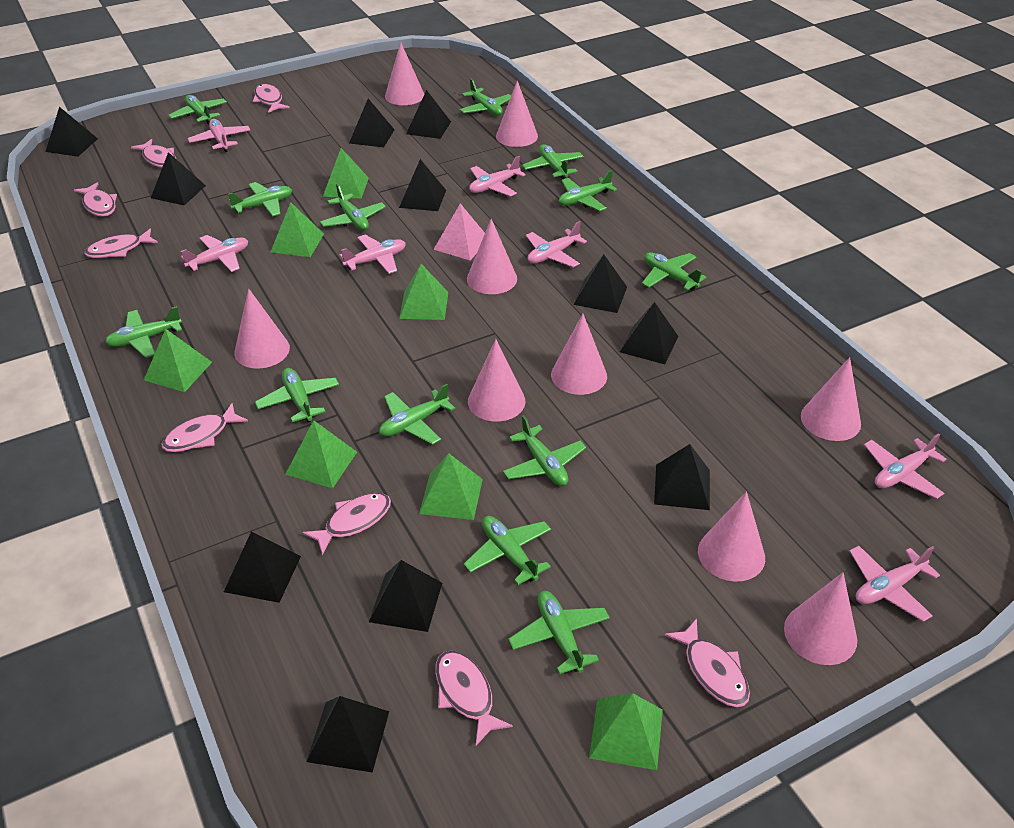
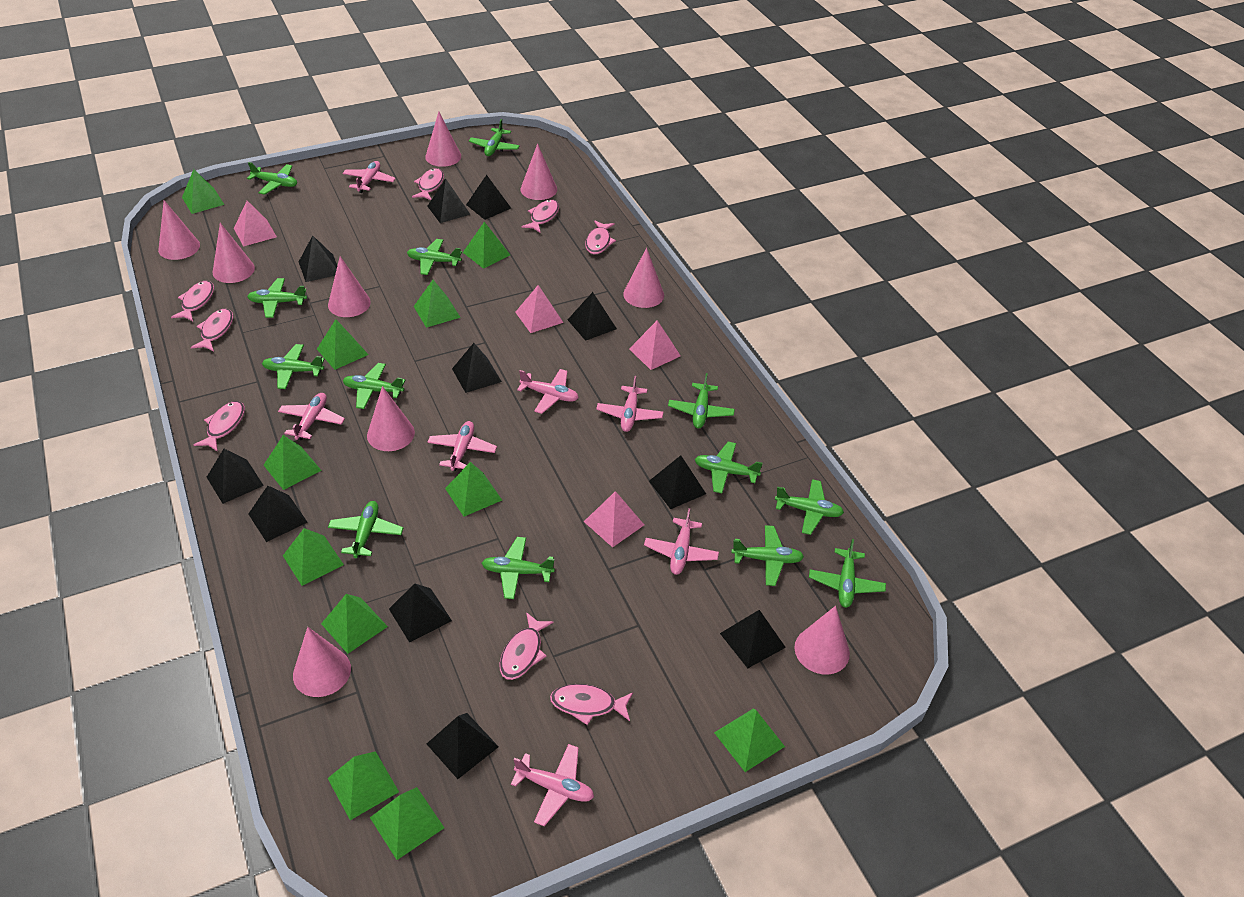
green pyramid: 7 -> 11
pink pyramid: 1 -> 4

